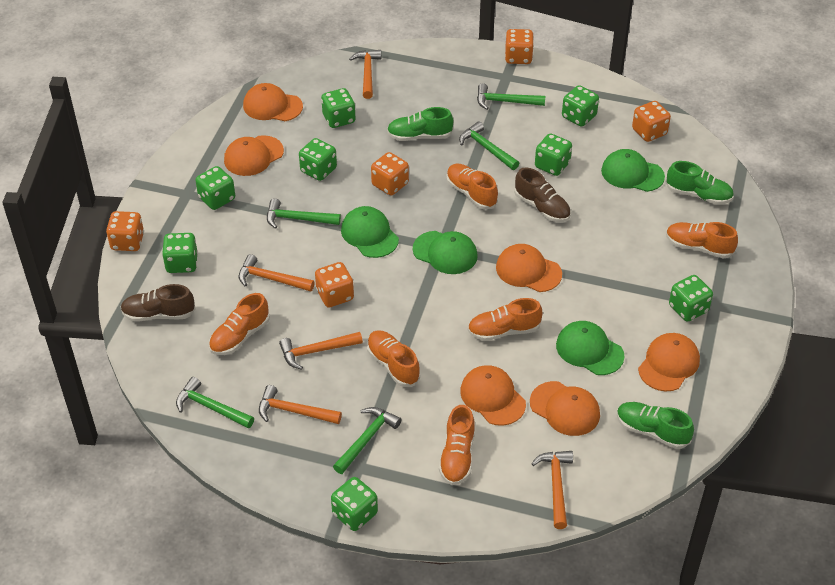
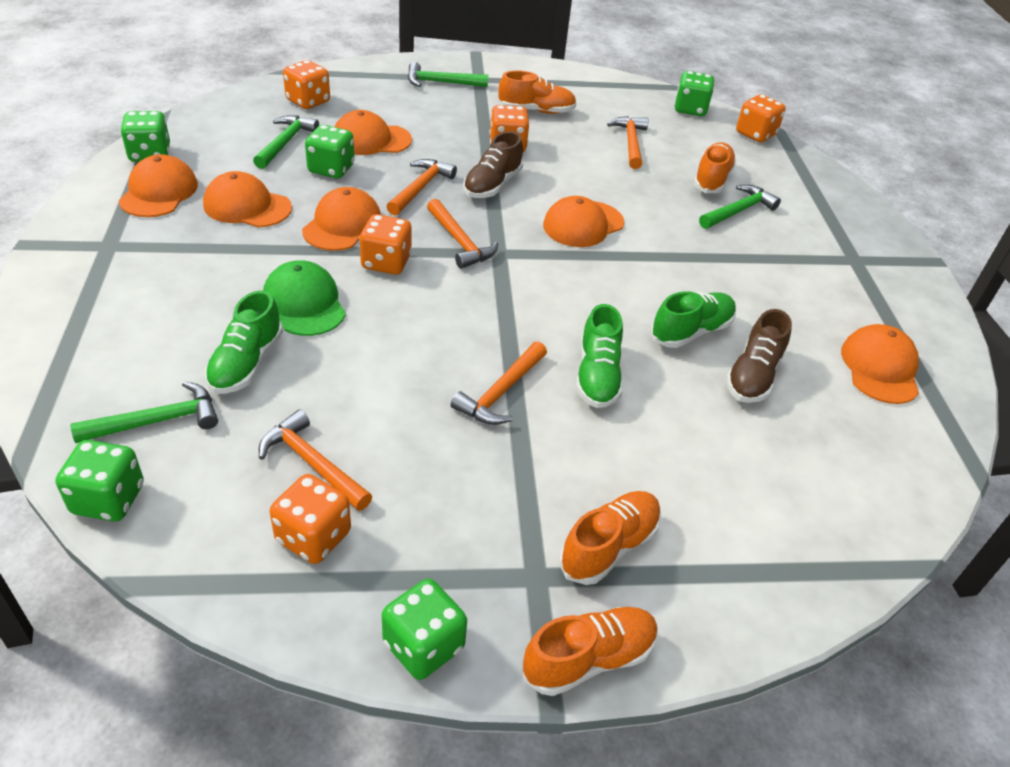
green cap: 4 -> 1
green dice: 8 -> 5
green hammer: 5 -> 4
orange shoe: 6 -> 4

